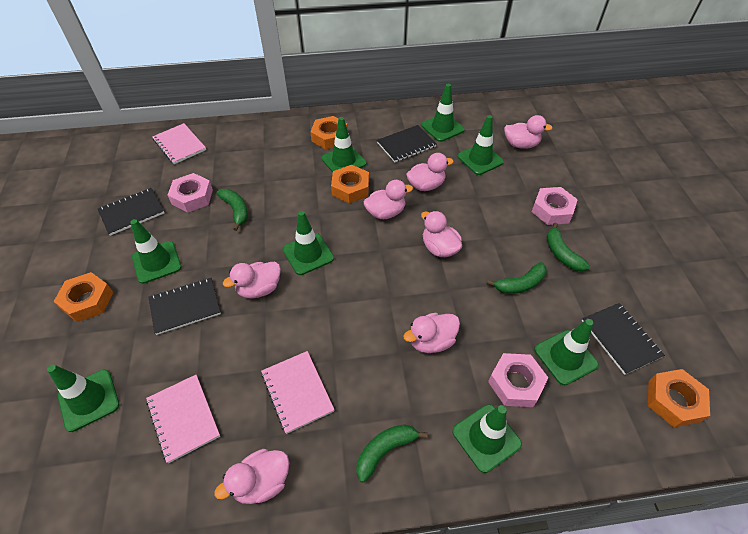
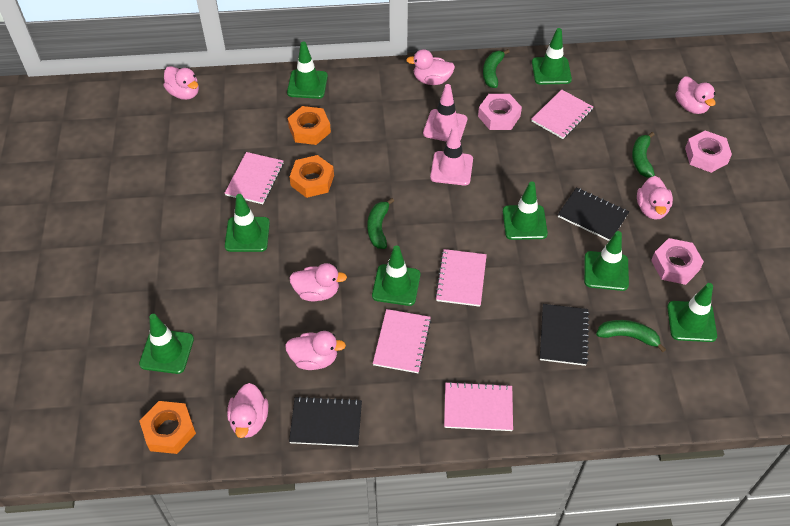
black notebook: 4 -> 3
orange nut: 4 -> 3
pink notebook: 3 -> 5
pink traffic cone: 0 -> 2

